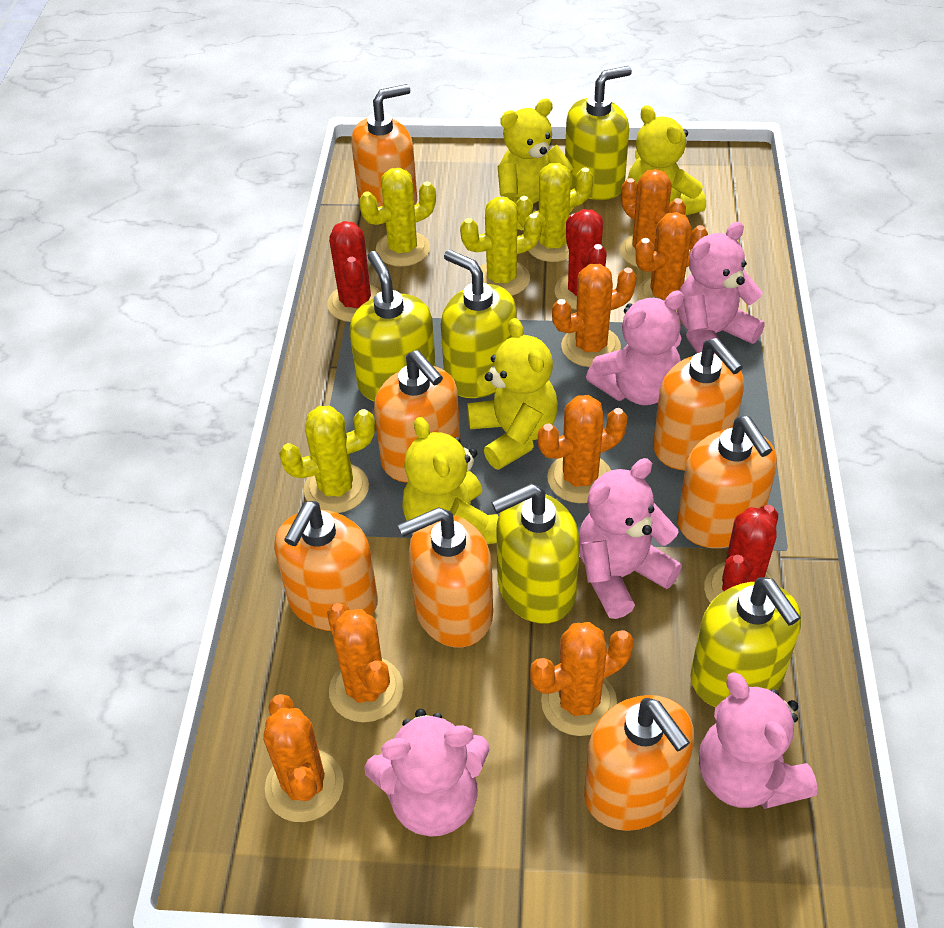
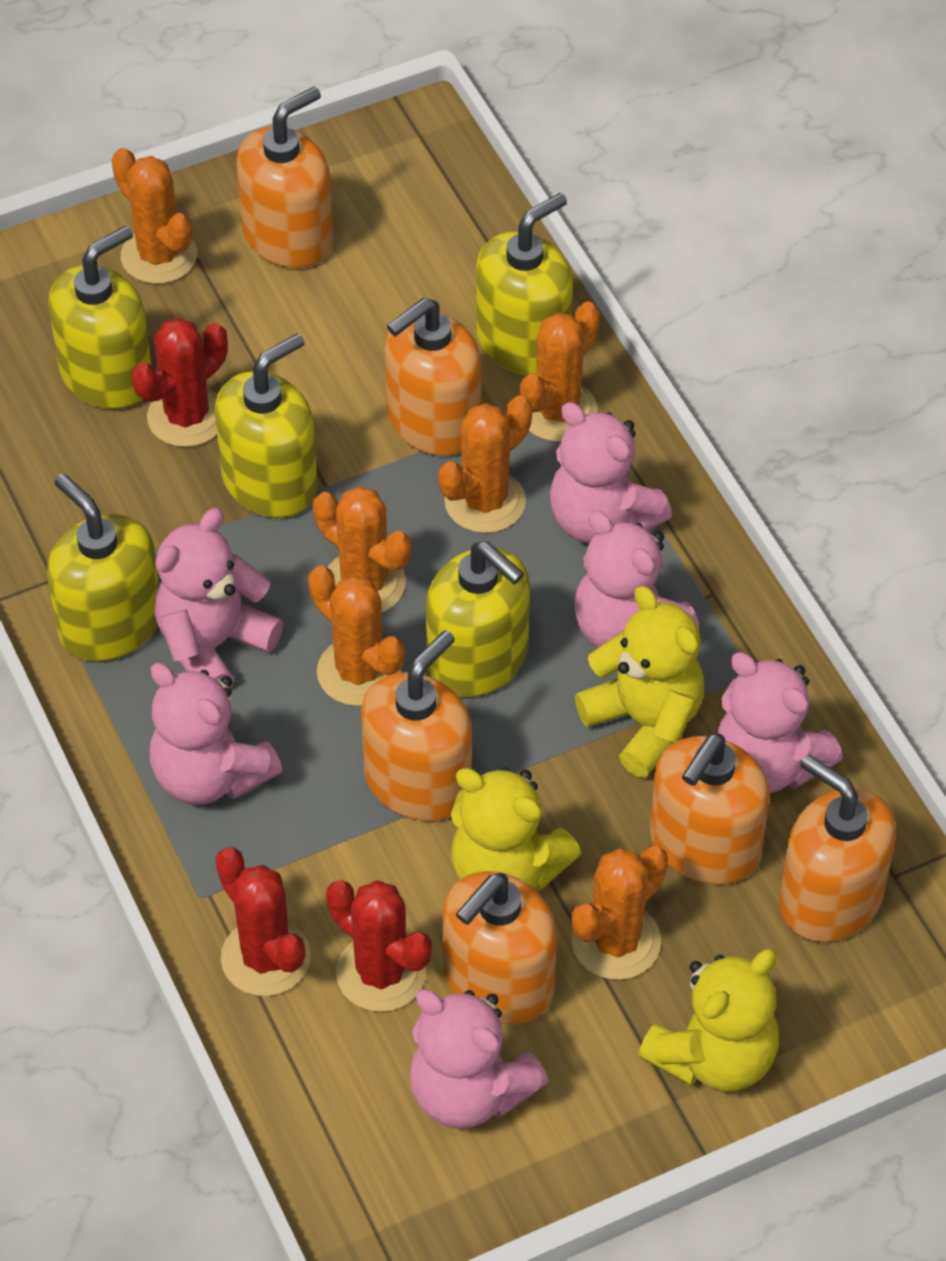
orange cactus: 7 -> 6
orange soap dispenser: 7 -> 6
pink teddy bear: 5 -> 6
yellow cactus: 4 -> 0
yellow teddy bear: 4 -> 3

